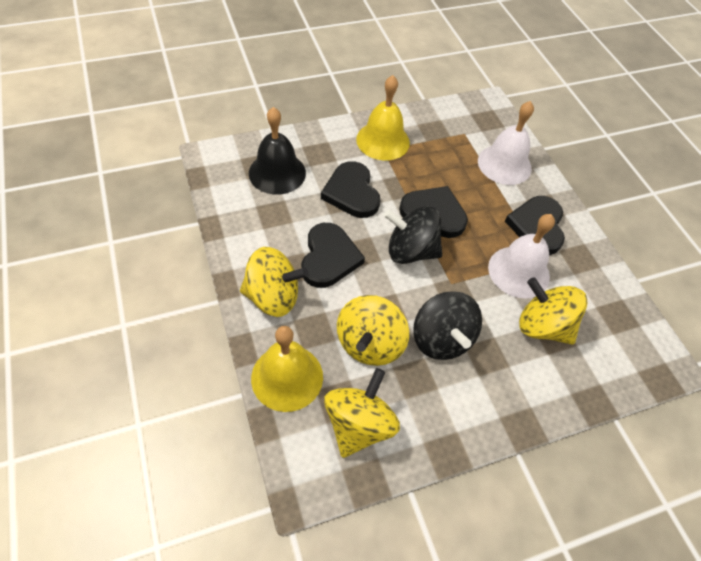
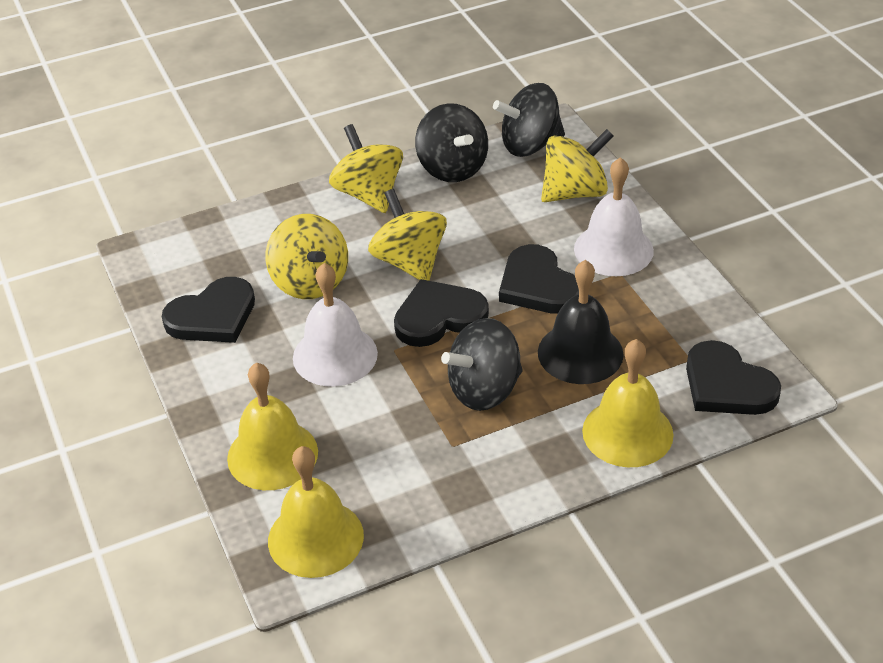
black spinning top: 2 -> 3
yellow bell: 2 -> 3

